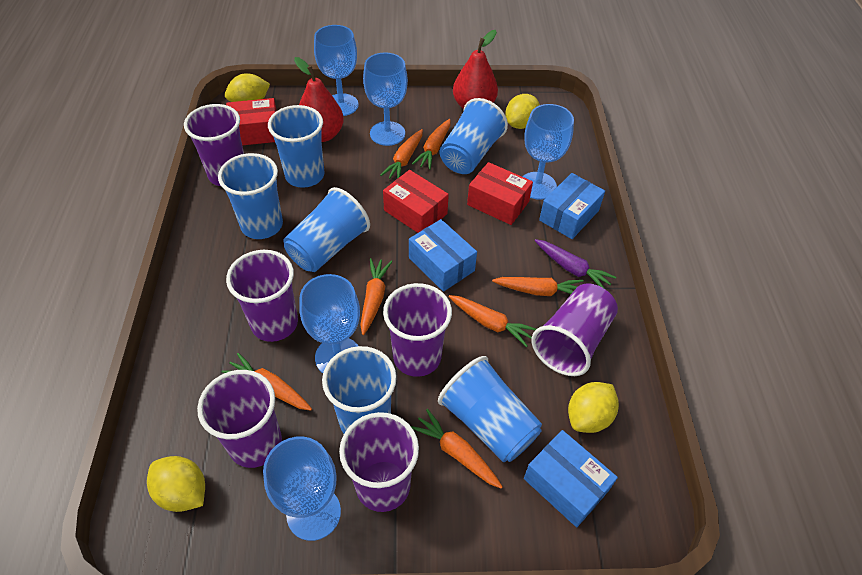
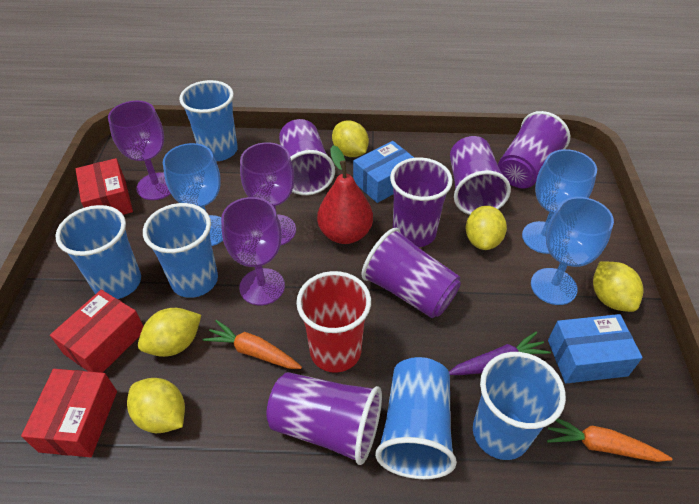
blue box: 3 -> 2
blue cup: 6 -> 5
blue goblet: 5 -> 3
orange carrot: 7 -> 2
purple goblet: 0 -> 3
red cup: 0 -> 1
red pear: 2 -> 1
yellow lemon: 4 -> 5

